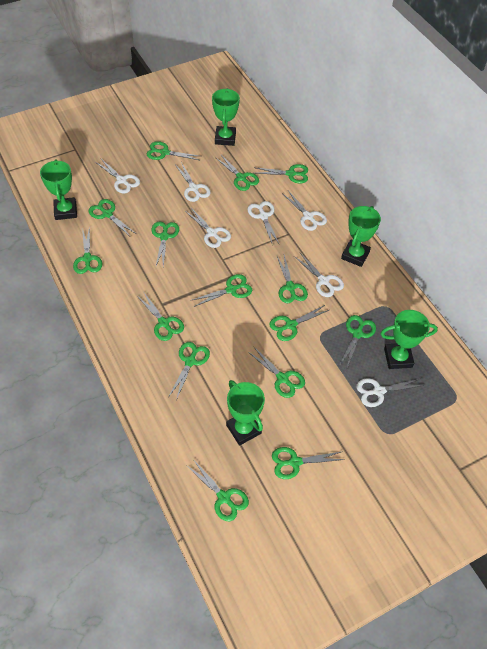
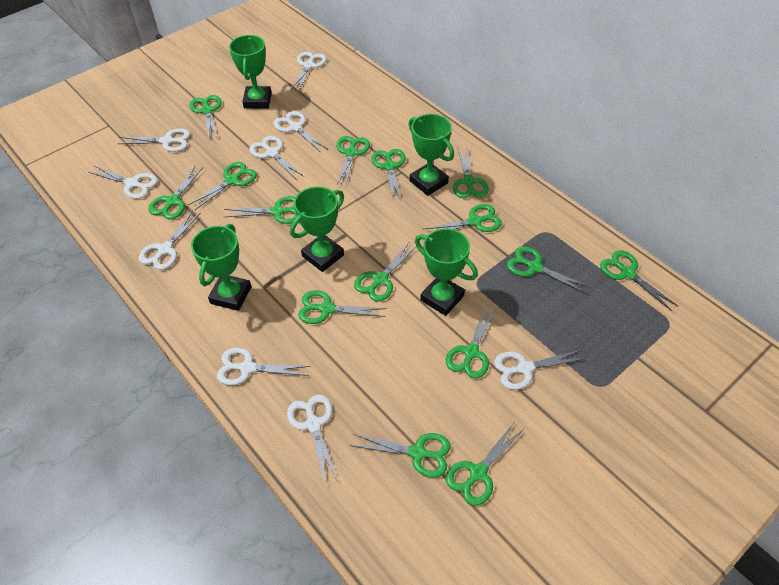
white scissors: 7 -> 9

